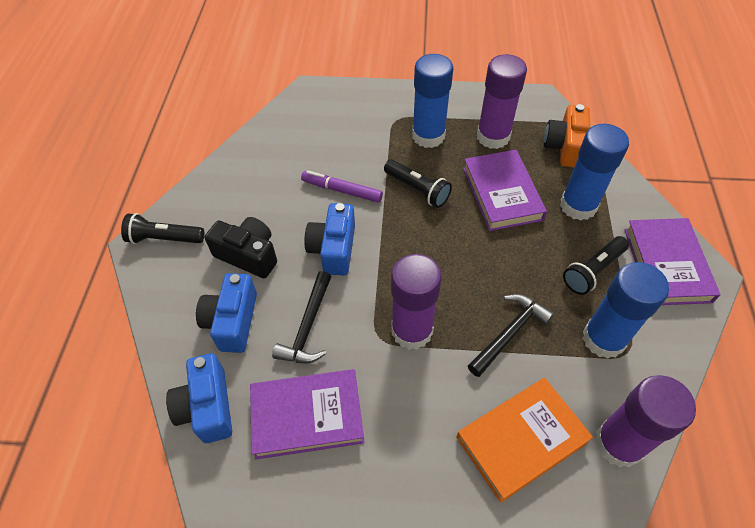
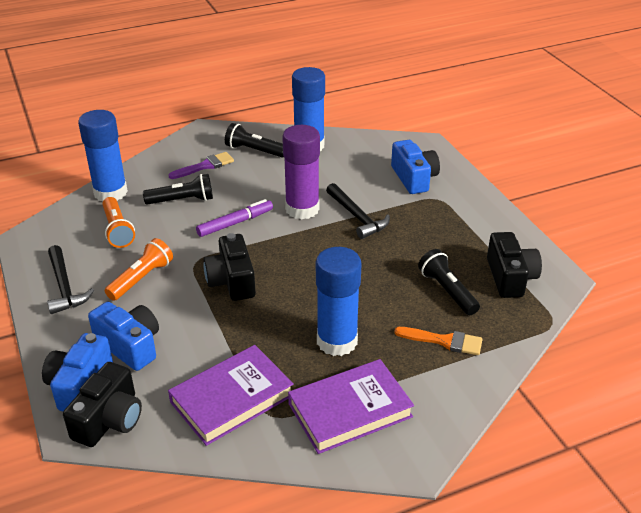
black camera: 1 -> 3
orange book: 1 -> 0
orange brush: 0 -> 1
orange camera: 1 -> 0
orange flashlight: 0 -> 2
purple book: 3 -> 2
purple brush: 0 -> 1
purple glue stick: 3 -> 1

